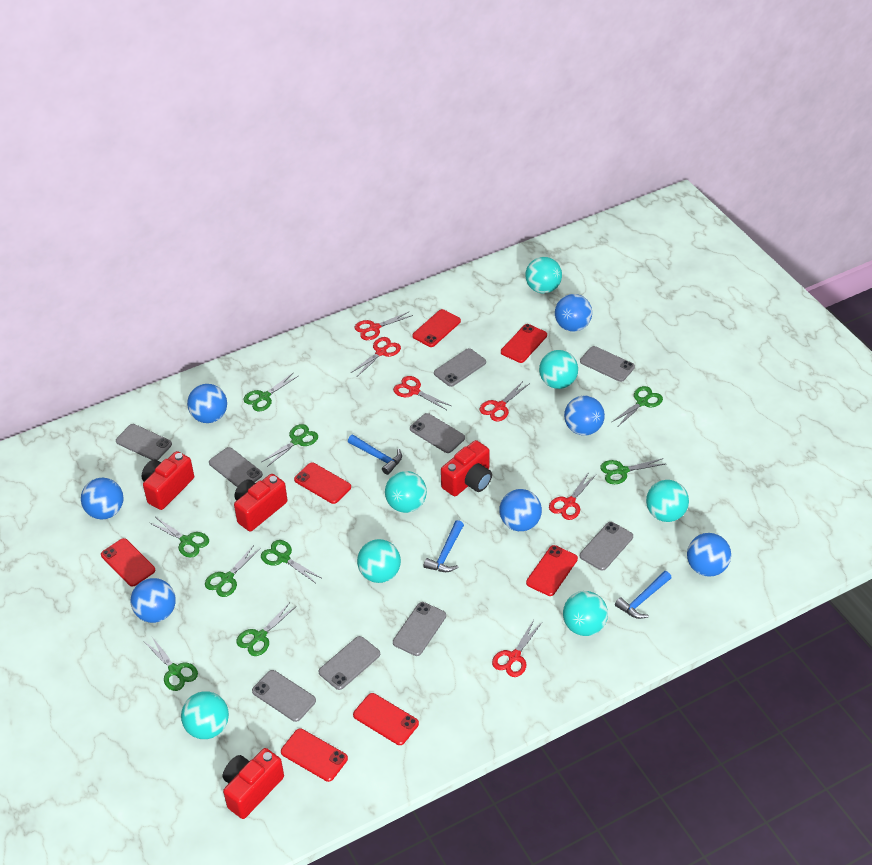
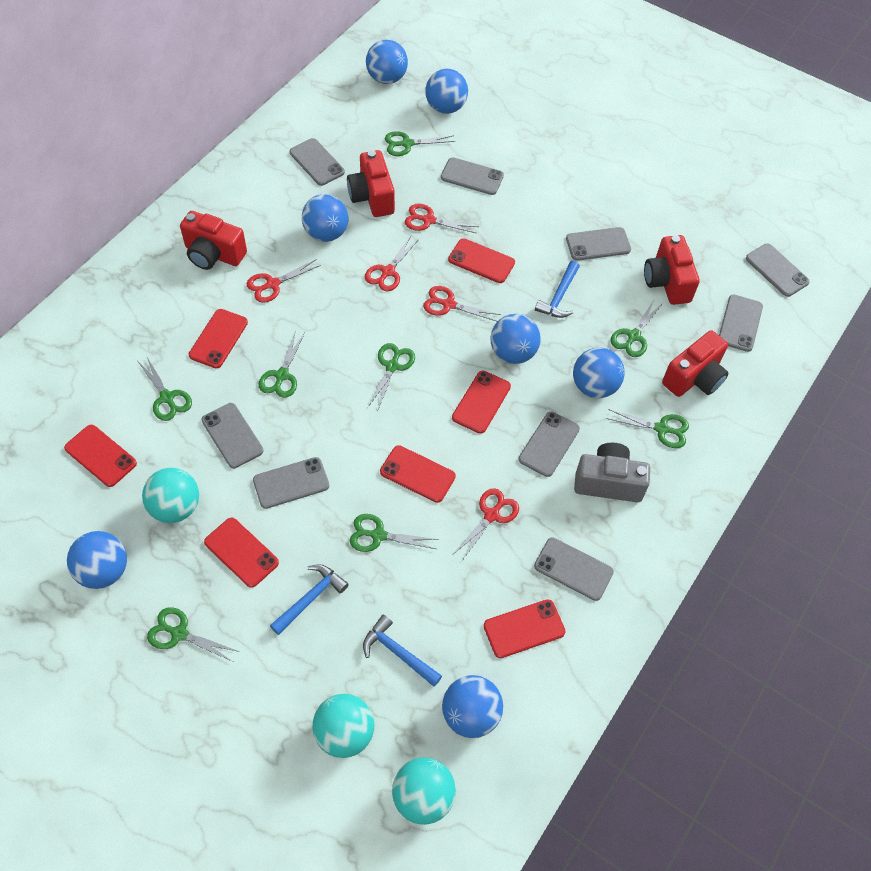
green scissors: 9 -> 8
grey camera: 0 -> 1
red scissors: 6 -> 5
turquoise ball: 7 -> 3

